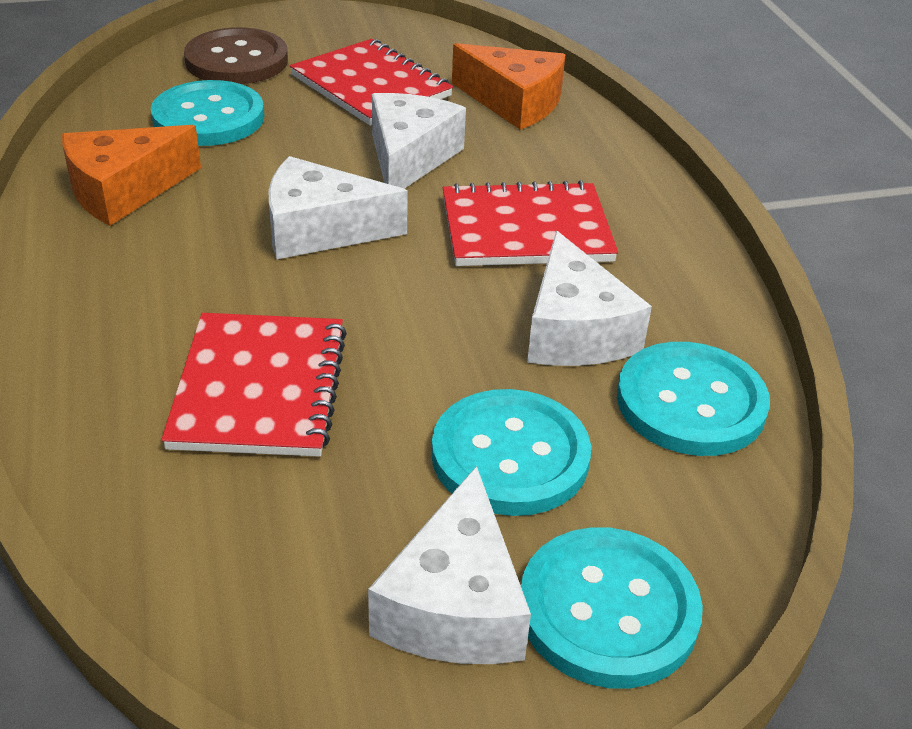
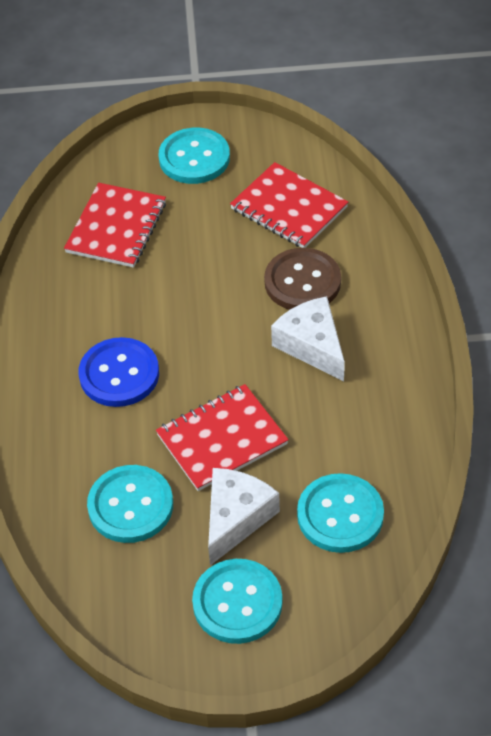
blue button: 0 -> 1
orange cheese: 2 -> 0
white cheese: 4 -> 2

